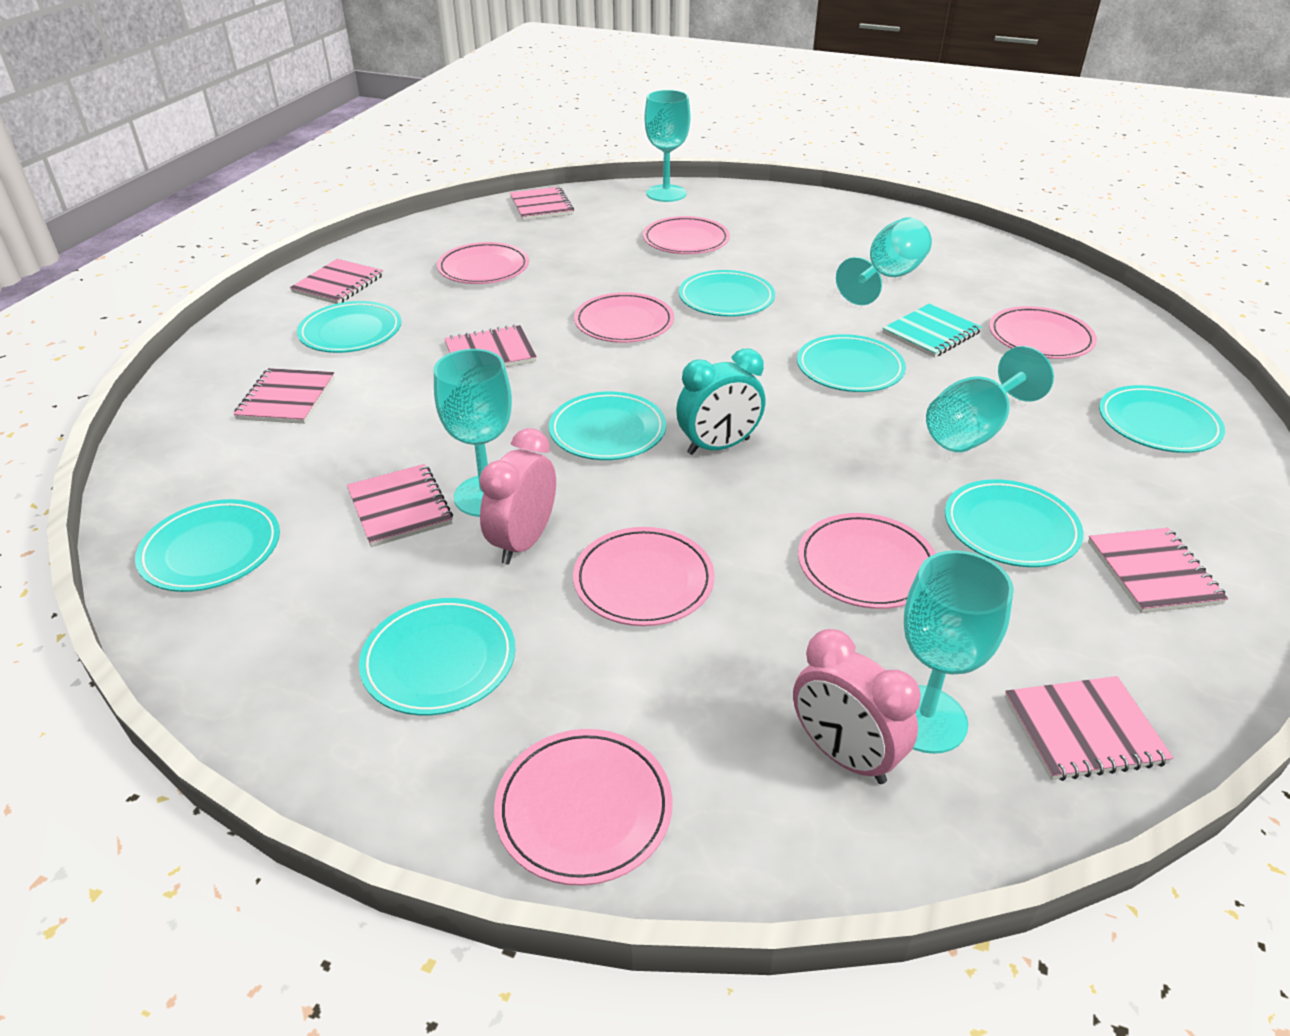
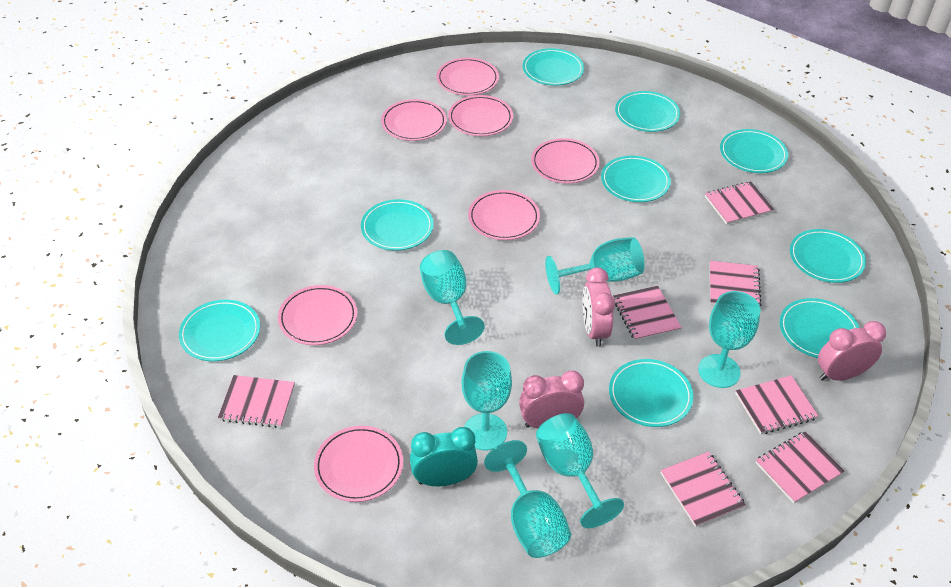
pink clock: 2 -> 3
turquoise goblet: 5 -> 6
turquoise notebook: 1 -> 0
turquoise plate: 8 -> 9

